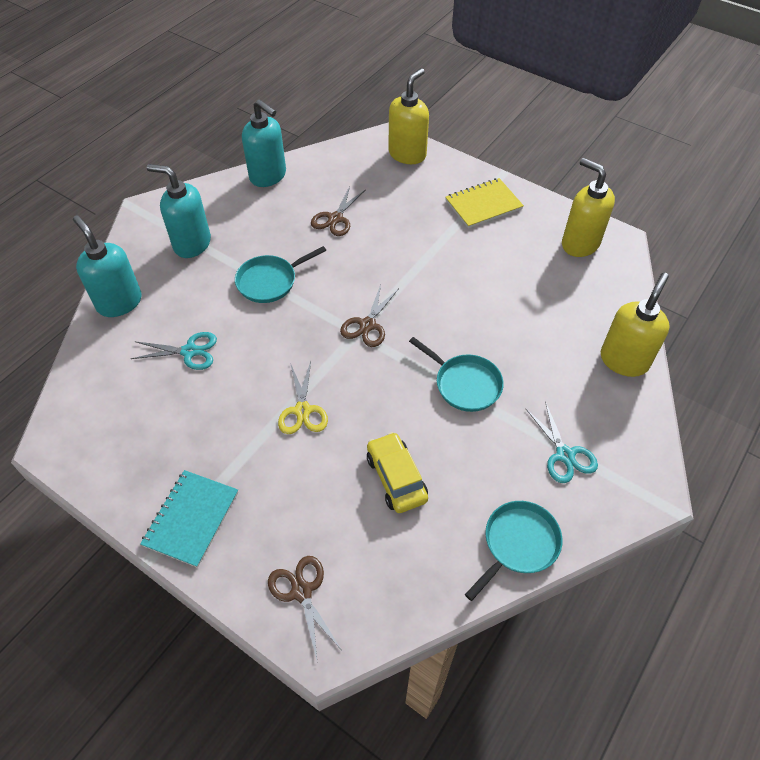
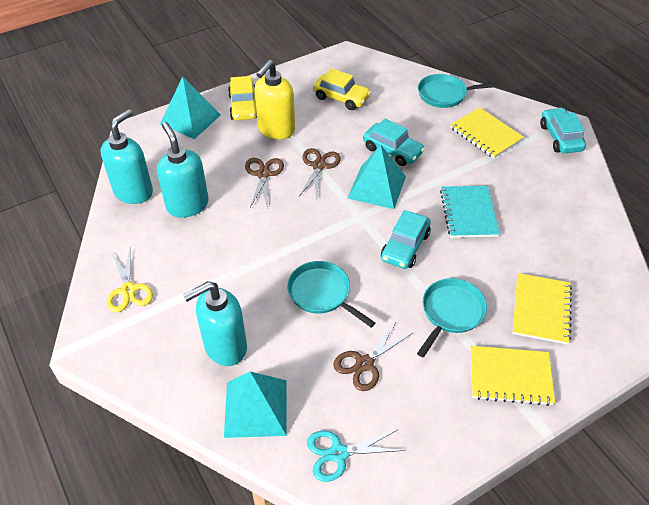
turquoise car: 0 -> 3
turquoise pyramid: 0 -> 3
turquoise scissors: 2 -> 1
yellow car: 1 -> 2
yellow notebook: 1 -> 3
yellow soap dispenser: 3 -> 1

